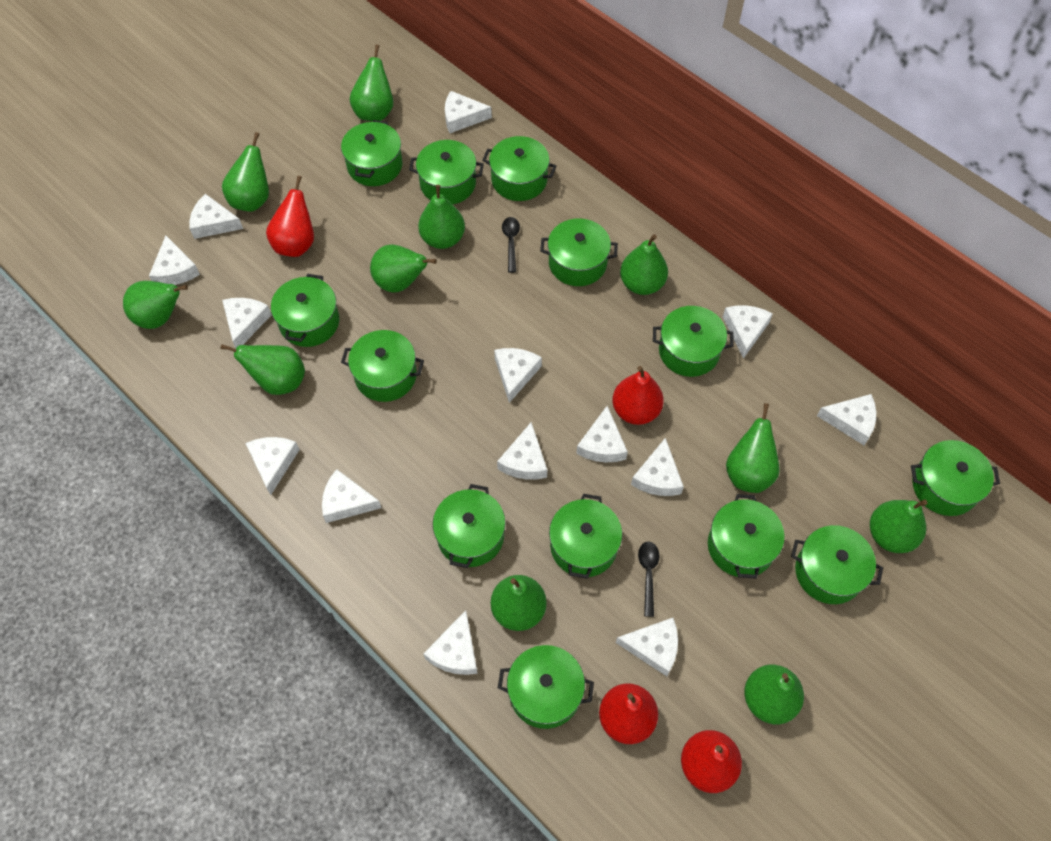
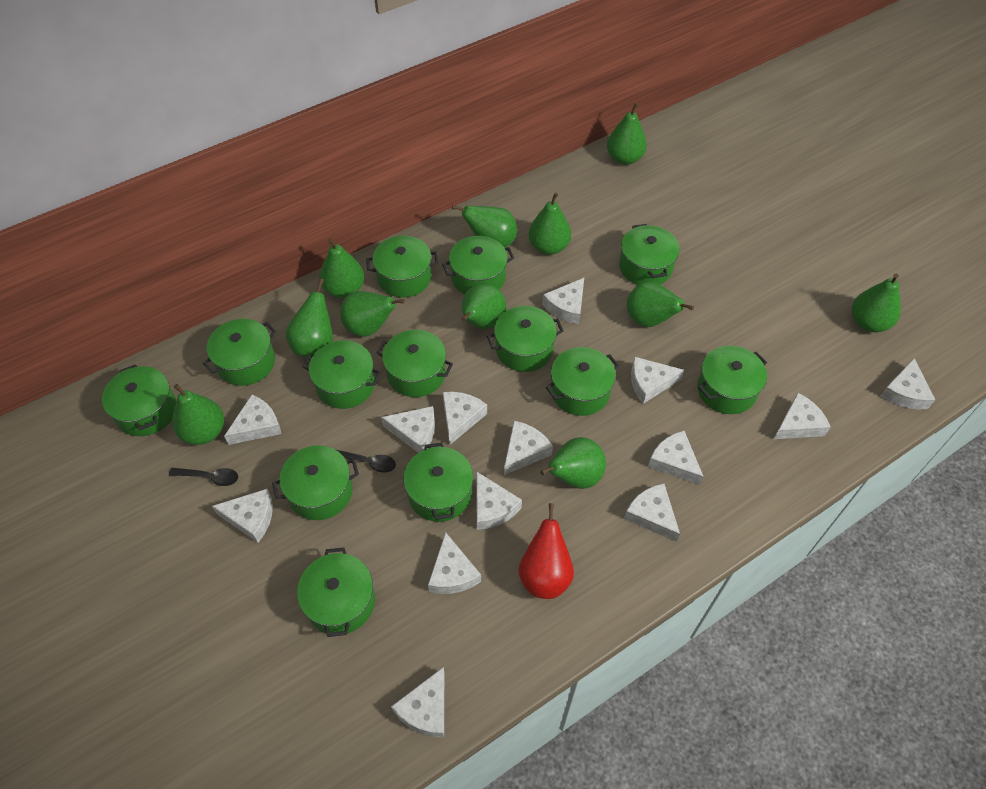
red pear: 4 -> 1

